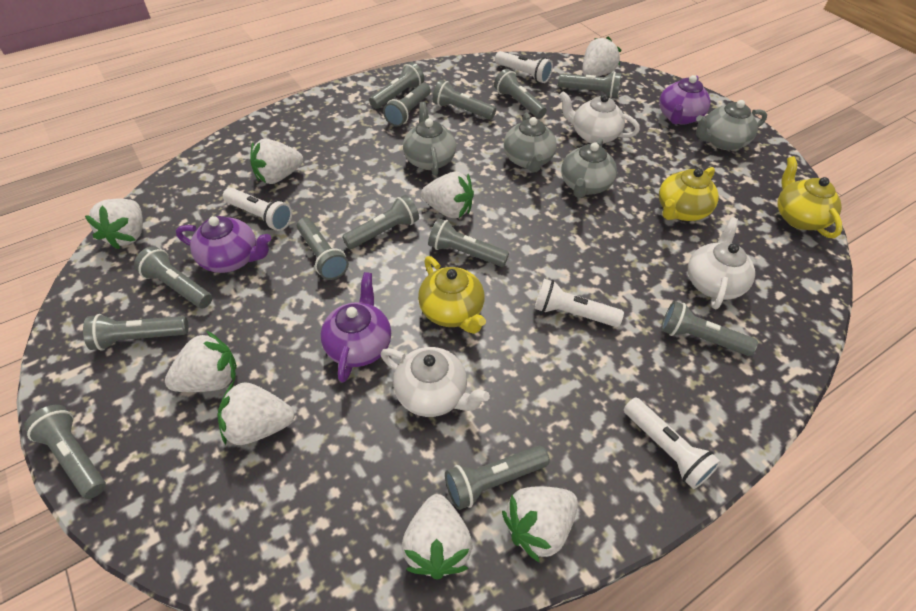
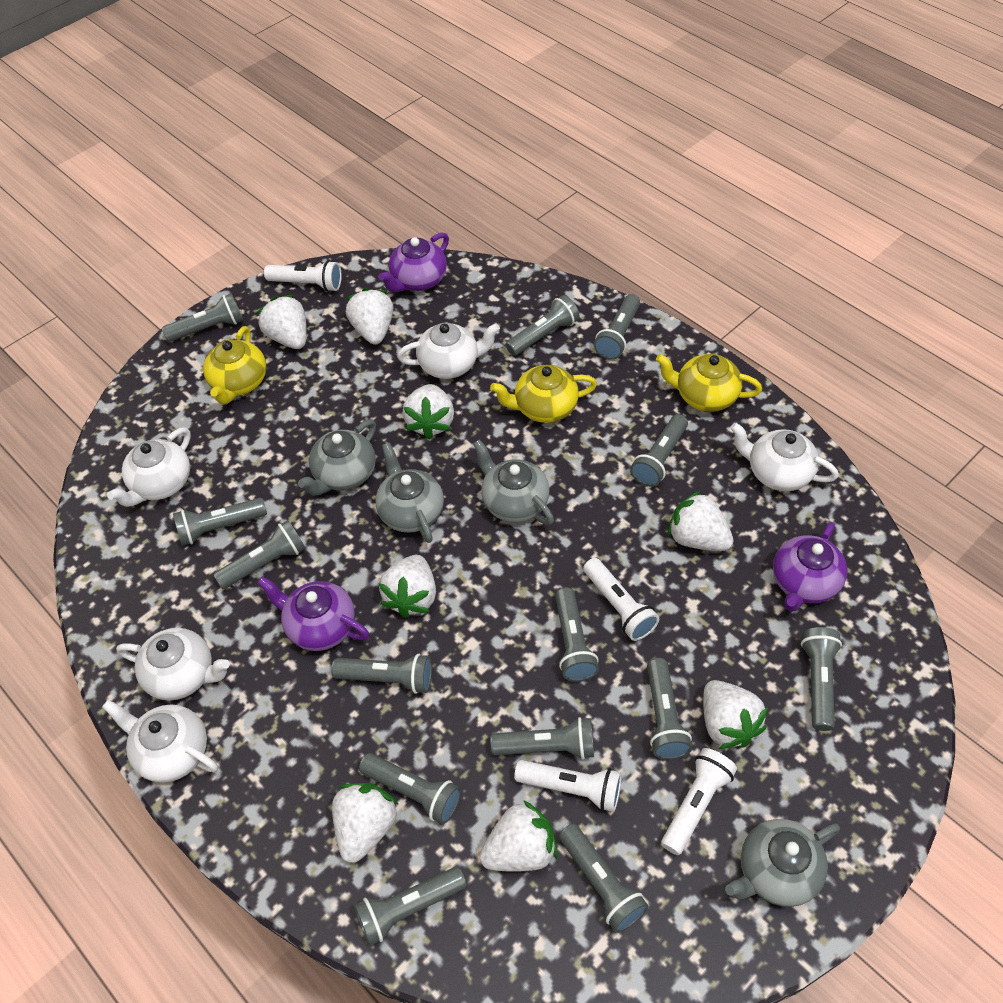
grey flashlight: 13 -> 14
white teapot: 3 -> 5

